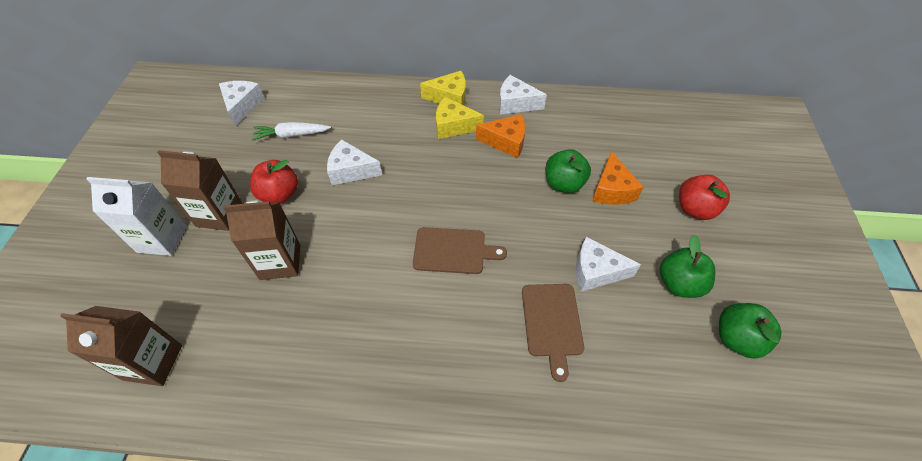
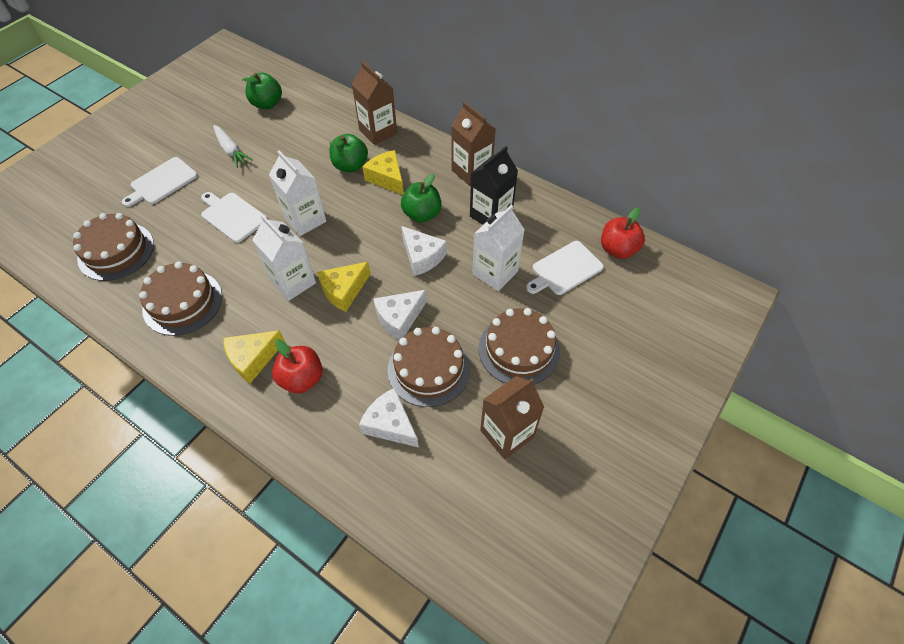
black carton: 0 -> 1
brown cake: 0 -> 4
brown cutting board: 2 -> 0
orange cheese: 2 -> 0
white carton: 1 -> 3
white cheese: 4 -> 3
white cutting board: 0 -> 3
yellow cheese: 2 -> 3

